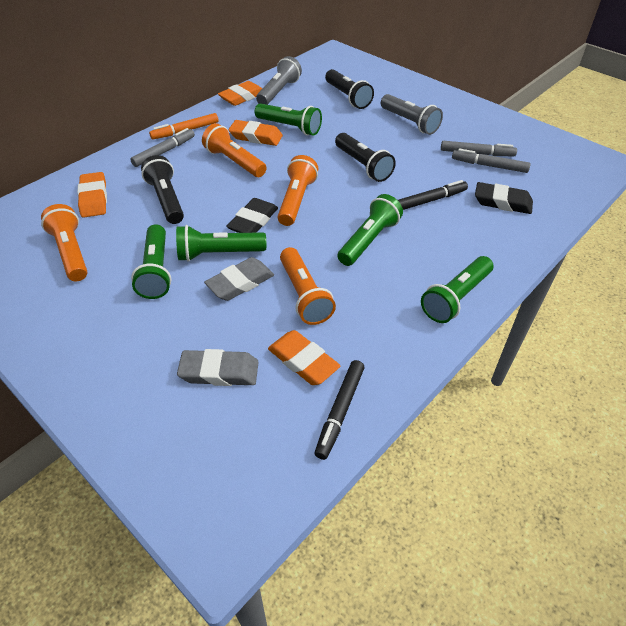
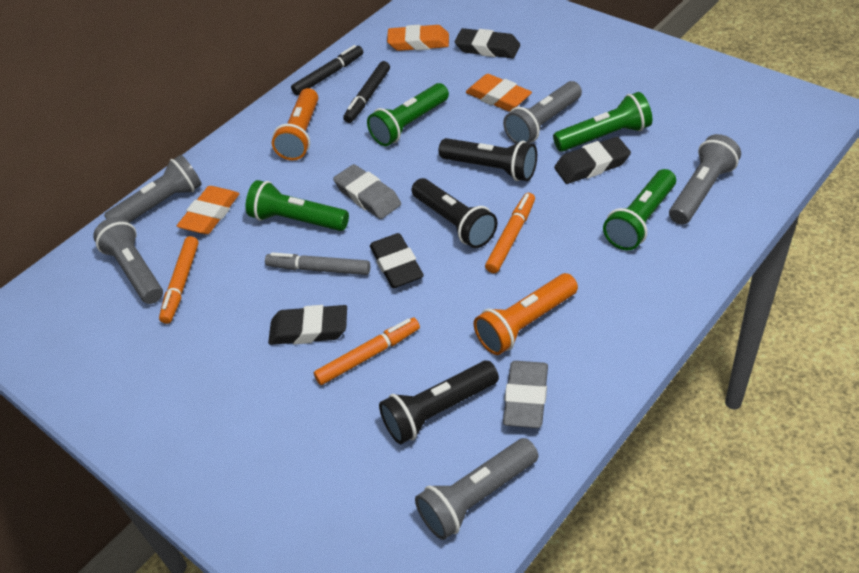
black eraser: 2 -> 4
green flashlight: 5 -> 4
grey flashlight: 2 -> 5
grey marker: 3 -> 1
orange eraser: 4 -> 3
orange flashlight: 4 -> 2
orange marker: 1 -> 3

